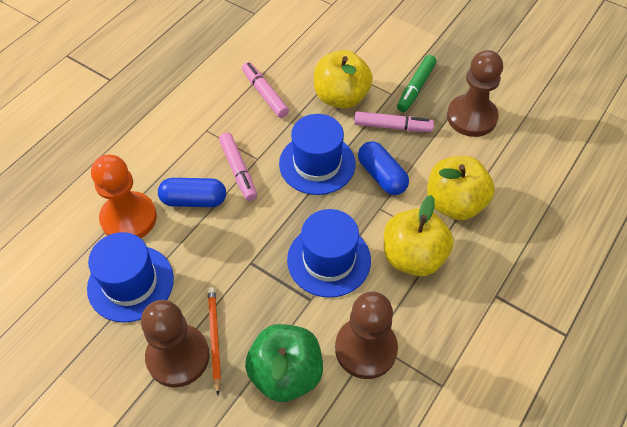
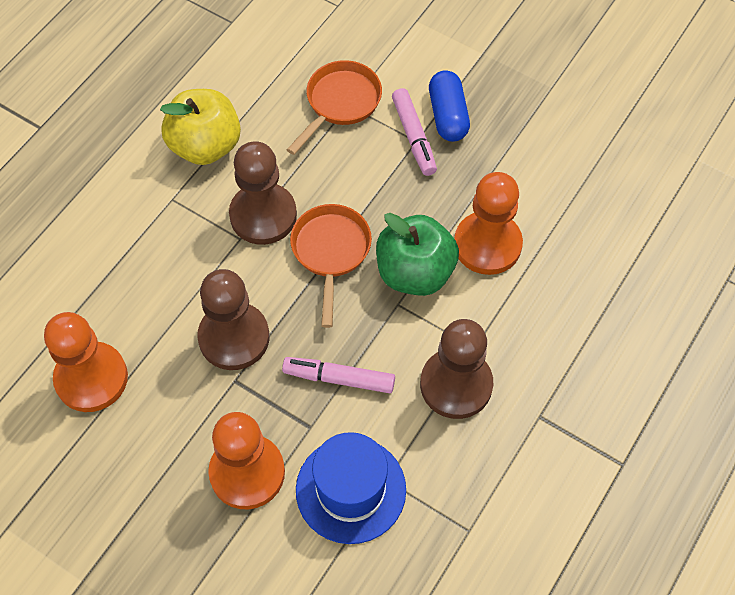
blue capsule: 2 -> 1
blue hat: 3 -> 1
green marker: 1 -> 0
orange pan: 0 -> 2
orange pawn: 1 -> 3
orange pencil: 1 -> 0
pink marker: 3 -> 2
yellow apple: 3 -> 1

